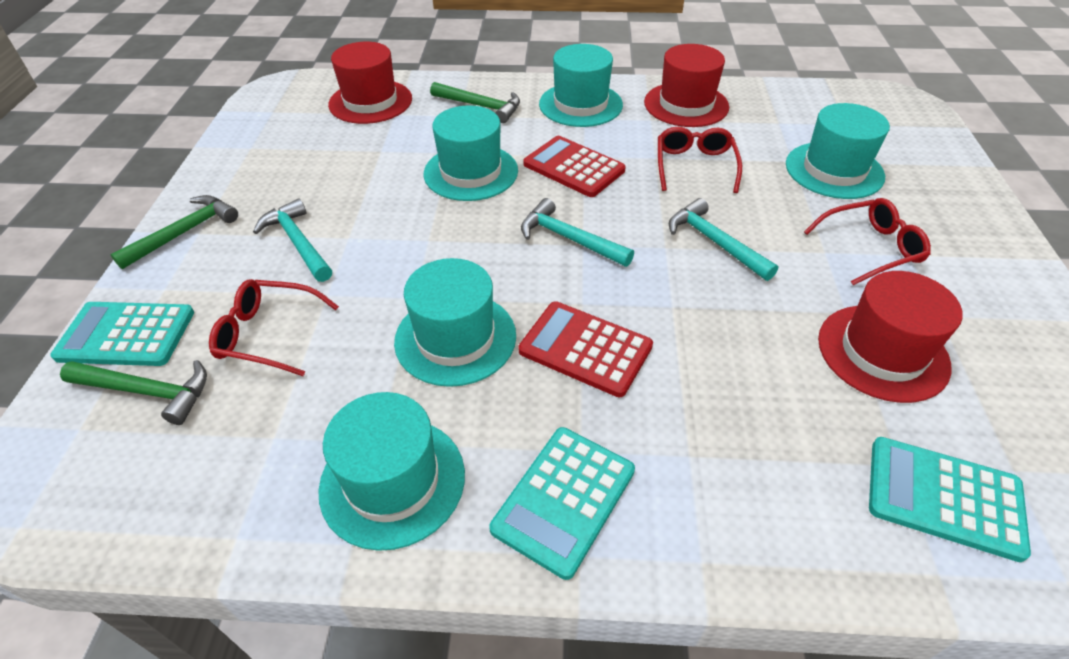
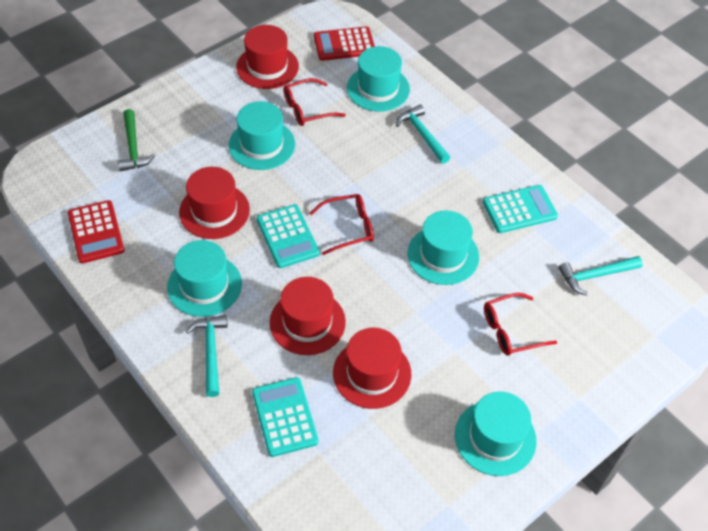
green hammer: 3 -> 1
red hat: 3 -> 4

